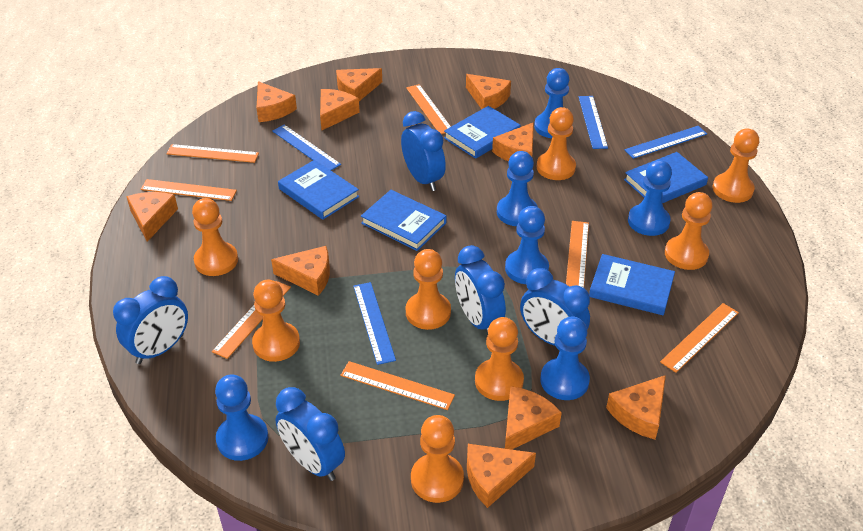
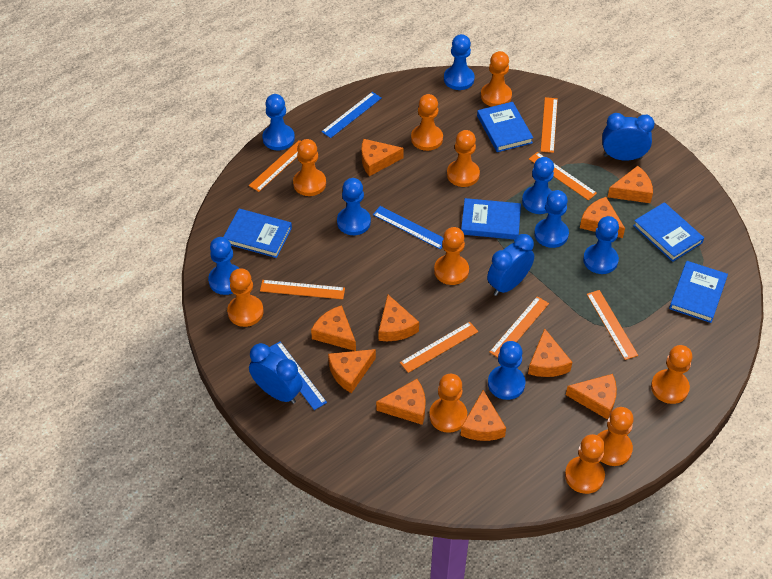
blue clock: 5 -> 3
blue pawn: 6 -> 8
blue ruler: 4 -> 3
orange pawn: 8 -> 10

